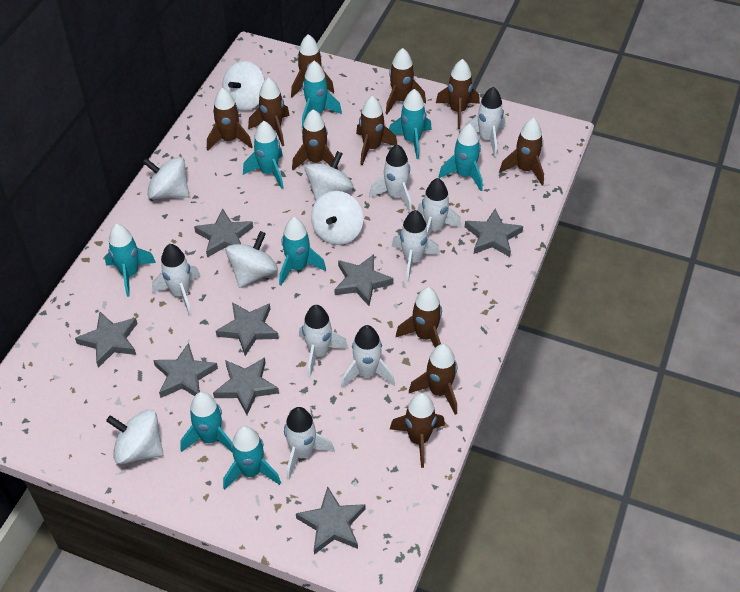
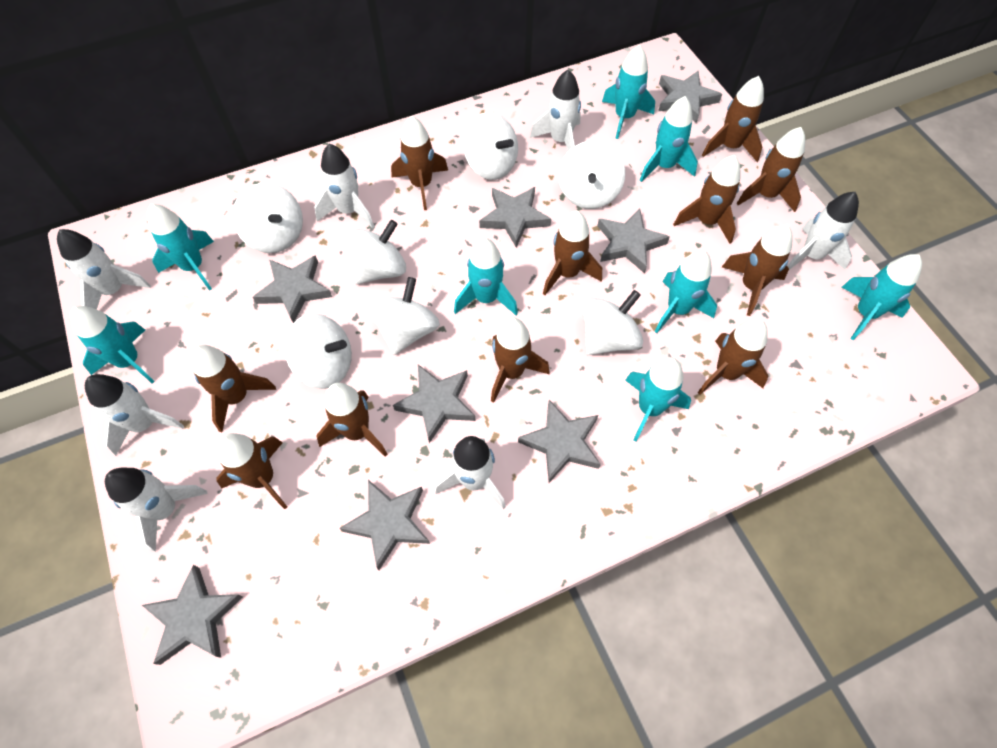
white rocket: 8 -> 7
white spinning top: 6 -> 7

